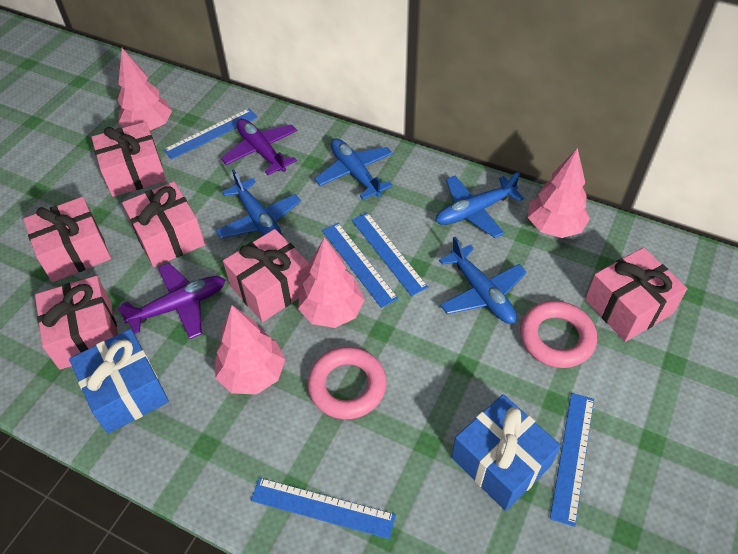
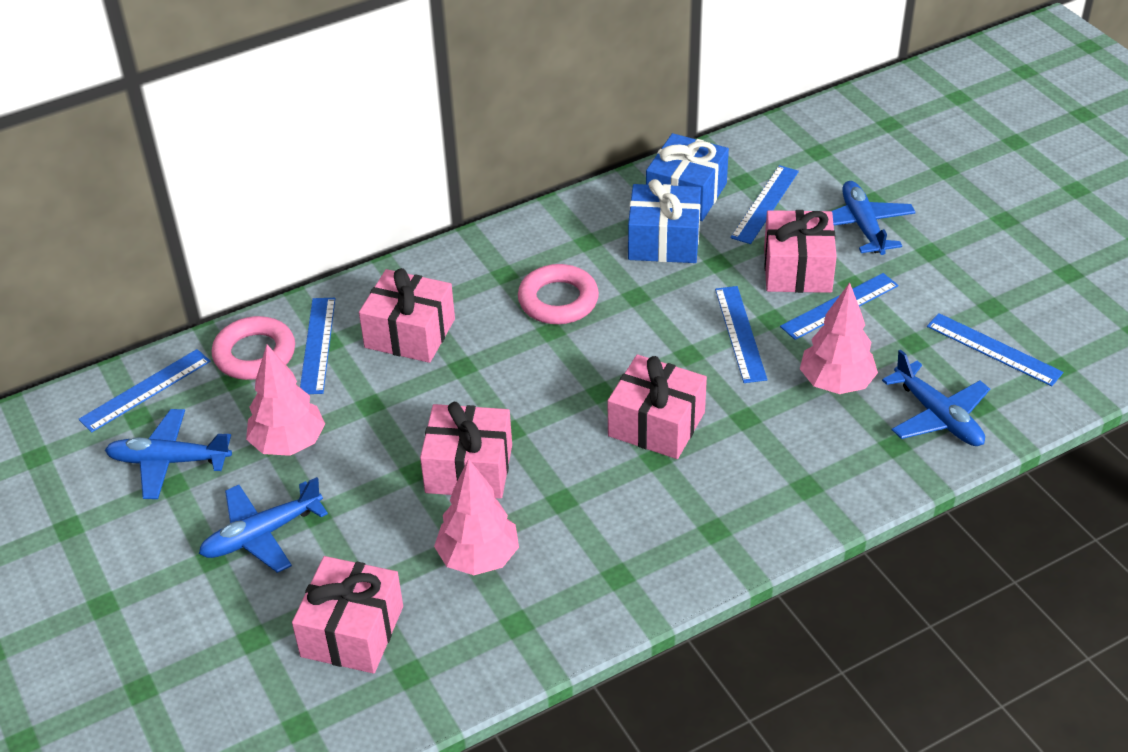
blue ruler: 5 -> 6
pink gift: 6 -> 5
pink tree: 4 -> 3
purple plane: 2 -> 0

